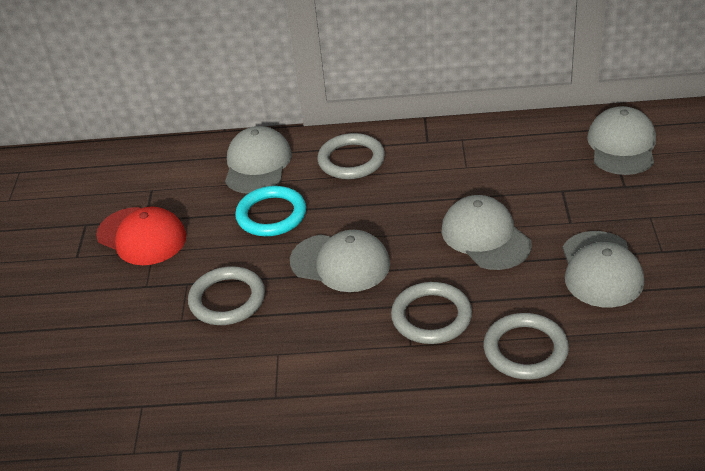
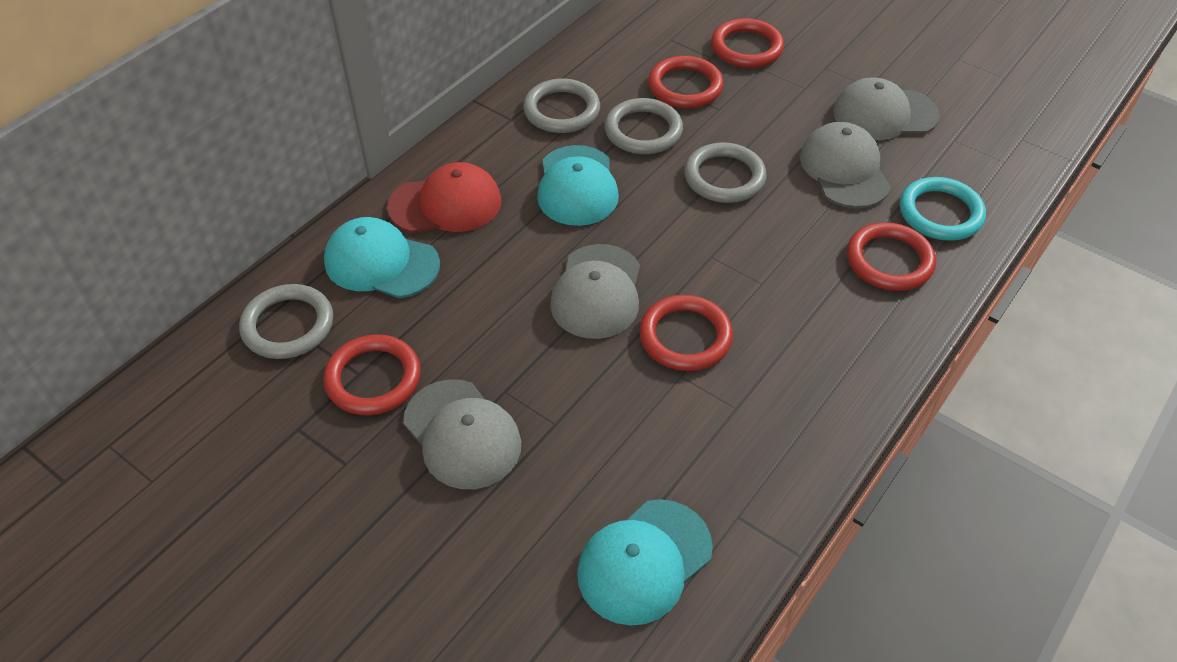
grey cap: 5 -> 4
red ring: 0 -> 5
turquoise cap: 0 -> 3

